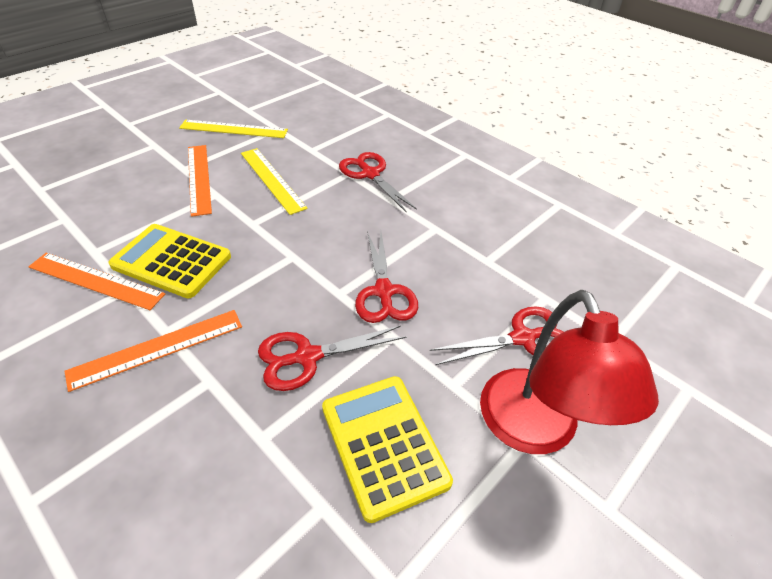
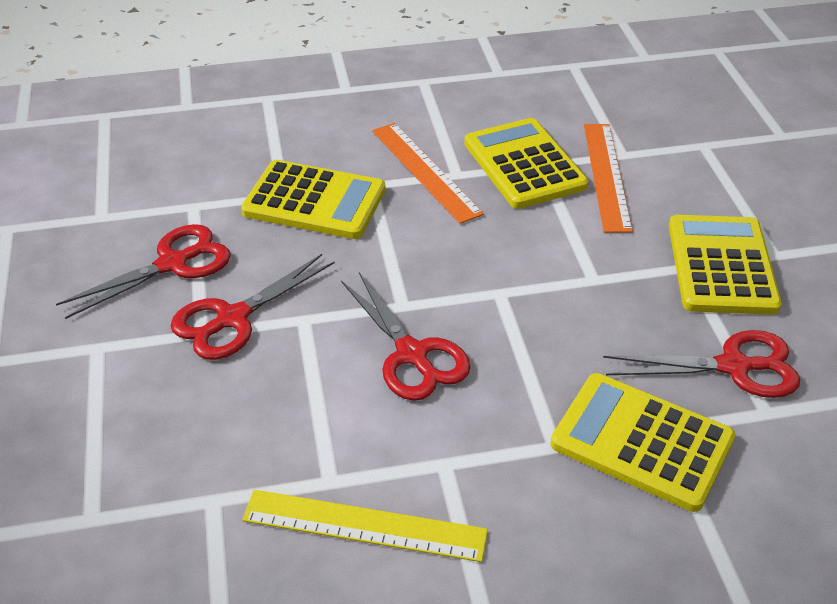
orange ruler: 3 -> 2
red lamp: 1 -> 0
yellow calculator: 2 -> 4
yellow ruler: 2 -> 1

